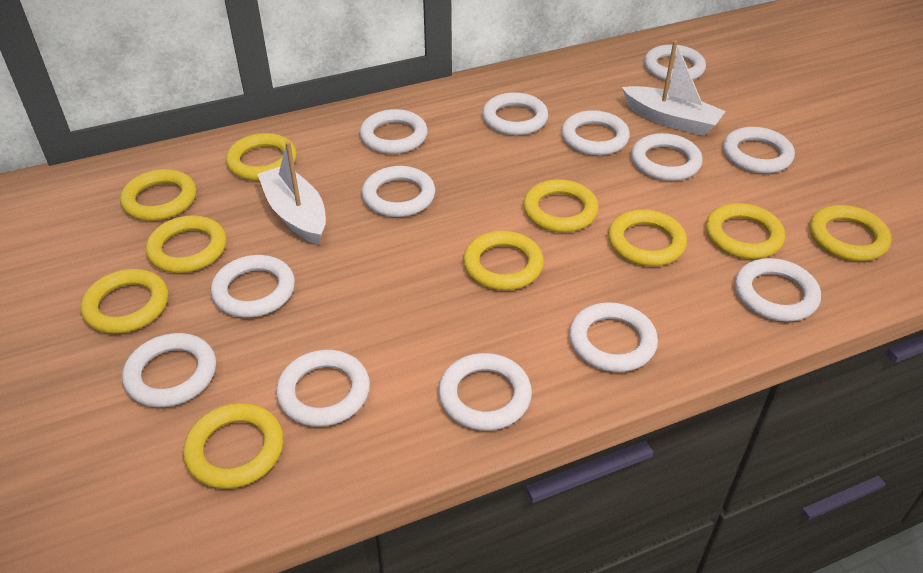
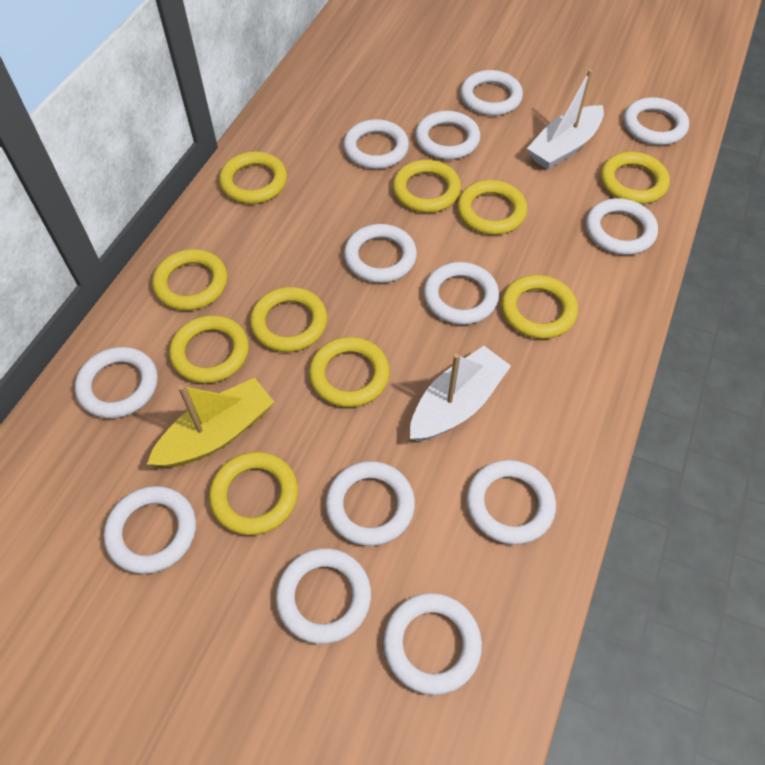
yellow boat: 0 -> 1

